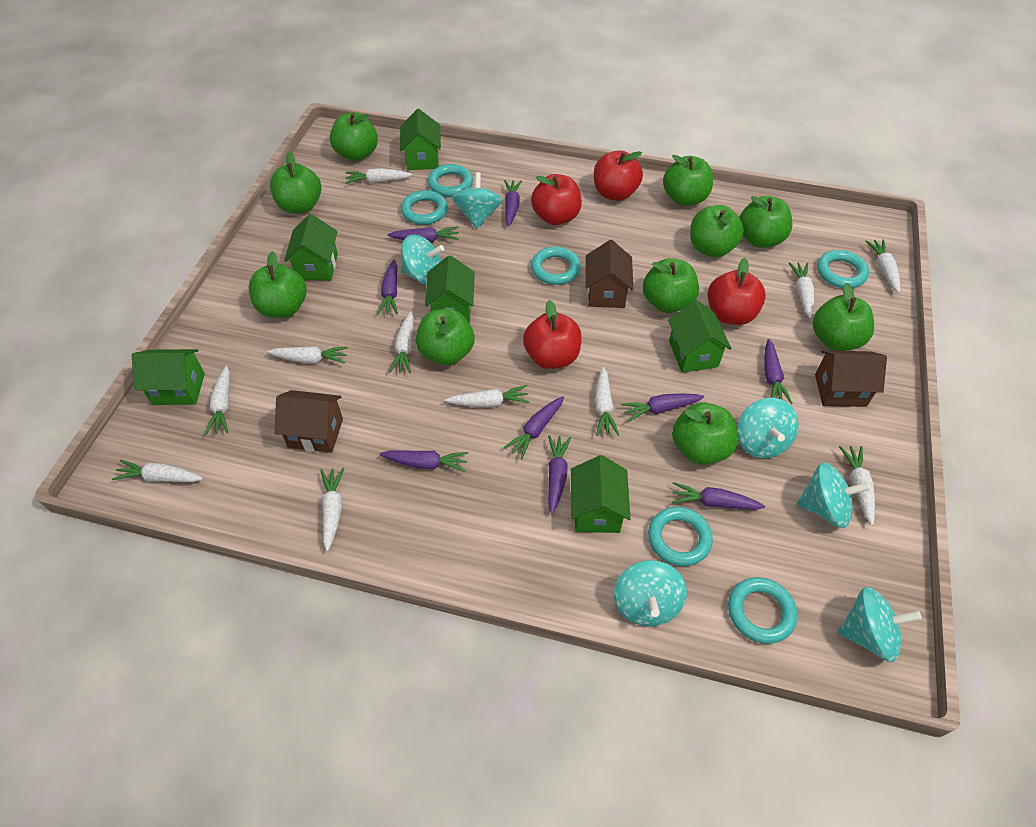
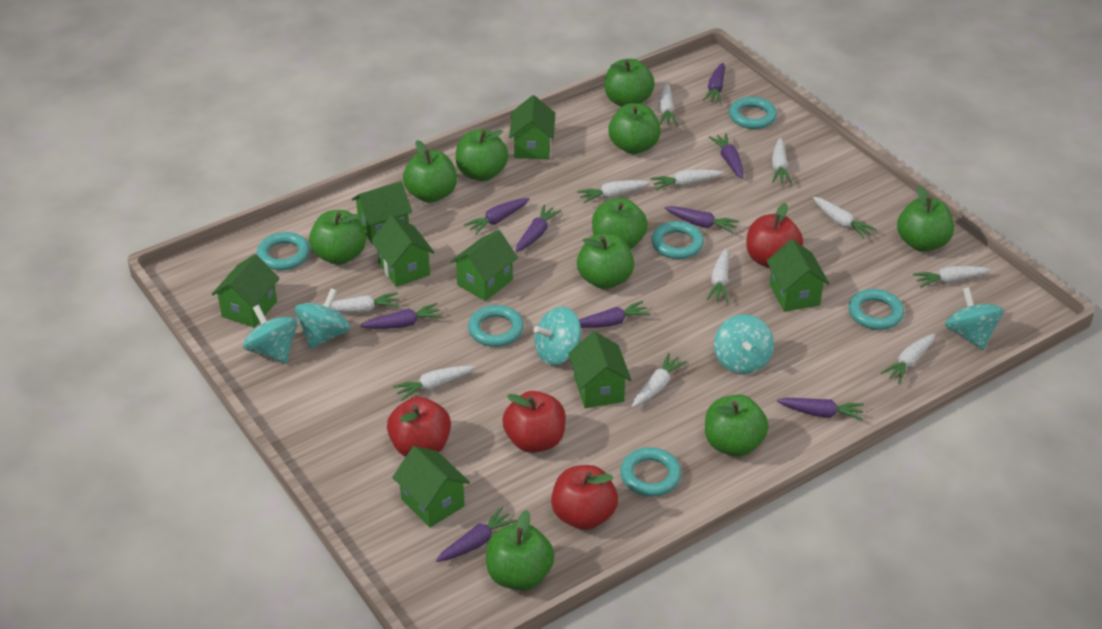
brown house: 3 -> 0
green house: 6 -> 8
turquoise spinning top: 6 -> 5

